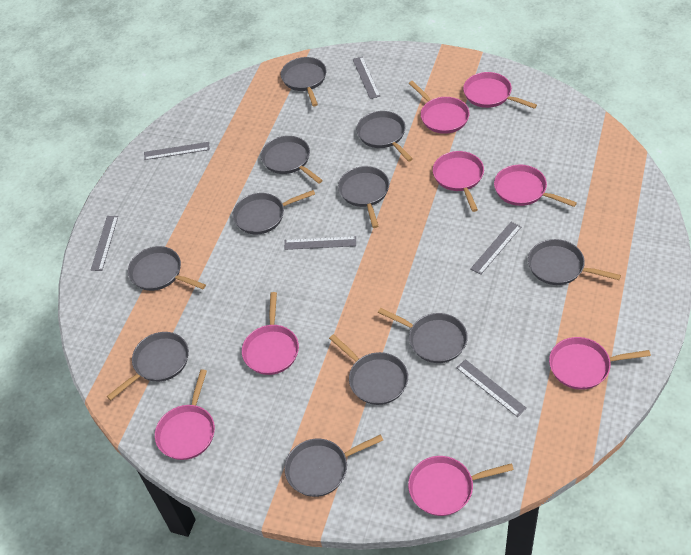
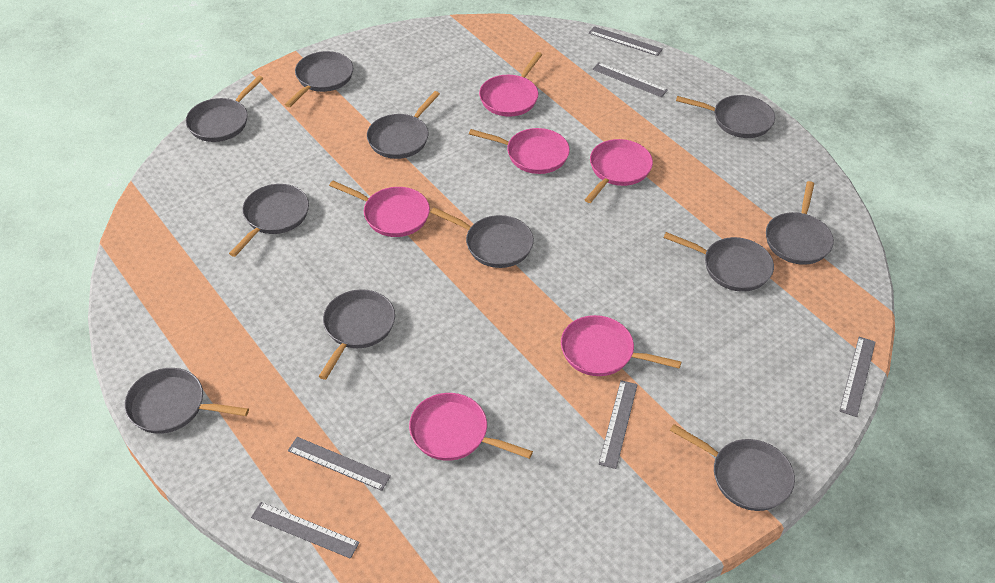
pink pan: 8 -> 6

